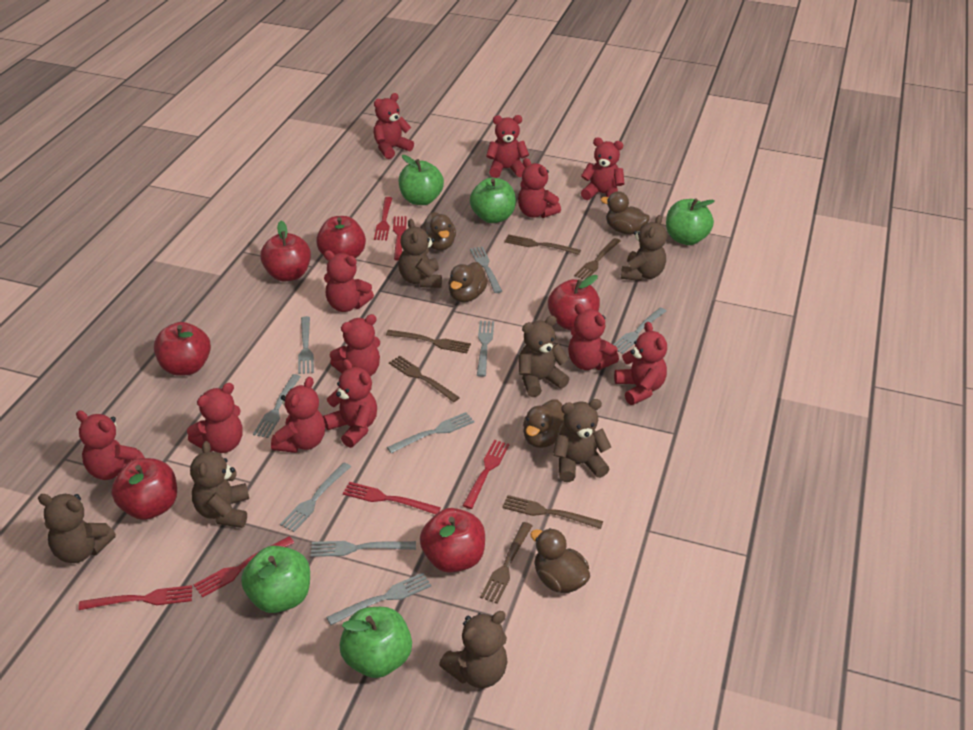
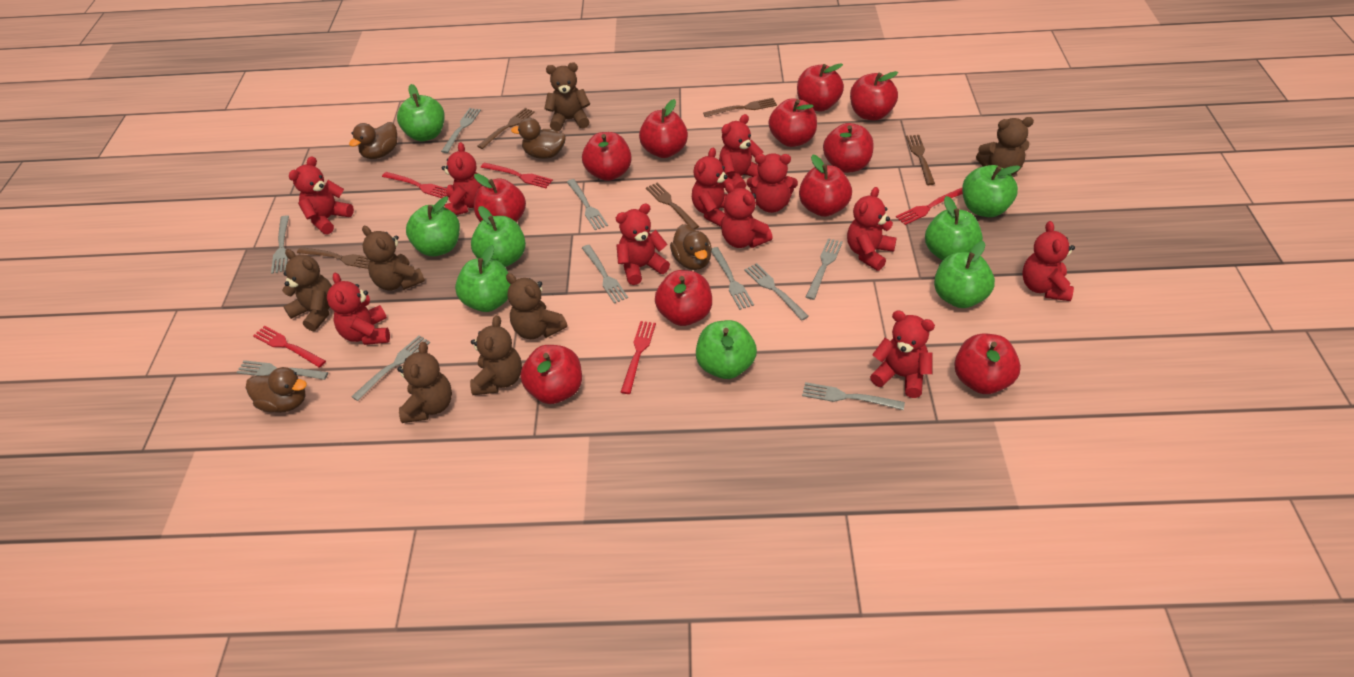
brown duck: 5 -> 4
brown fork: 6 -> 5
green apple: 5 -> 8
grey fork: 9 -> 10
red apple: 6 -> 11
red fork: 6 -> 5
red teddy bear: 12 -> 11

